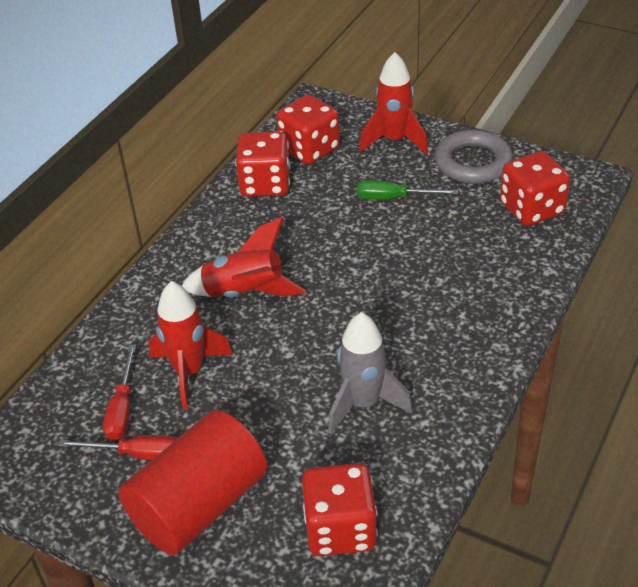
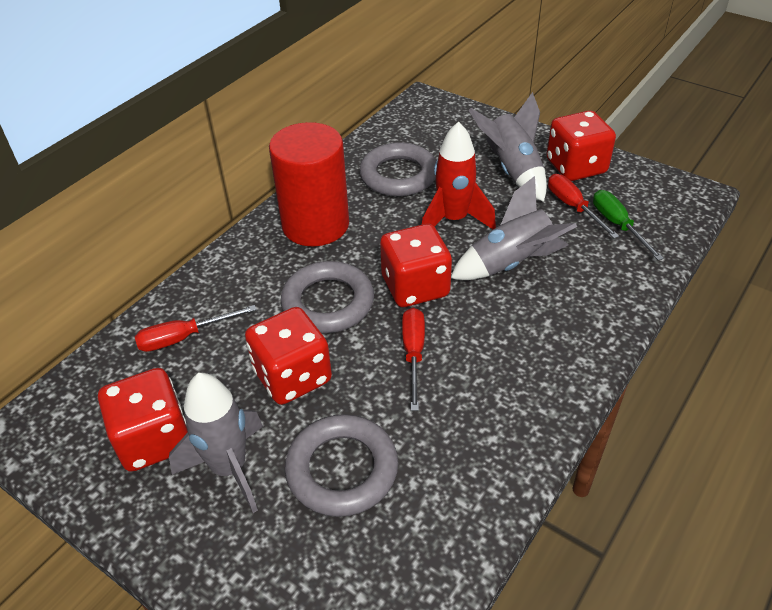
grey ring: 1 -> 3
grey rocket: 1 -> 3
red rocket: 3 -> 1
red screwdriver: 2 -> 3

